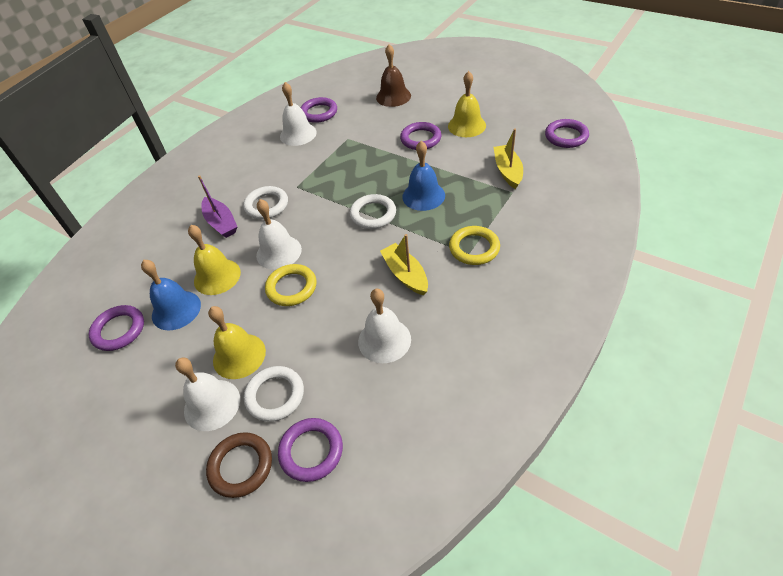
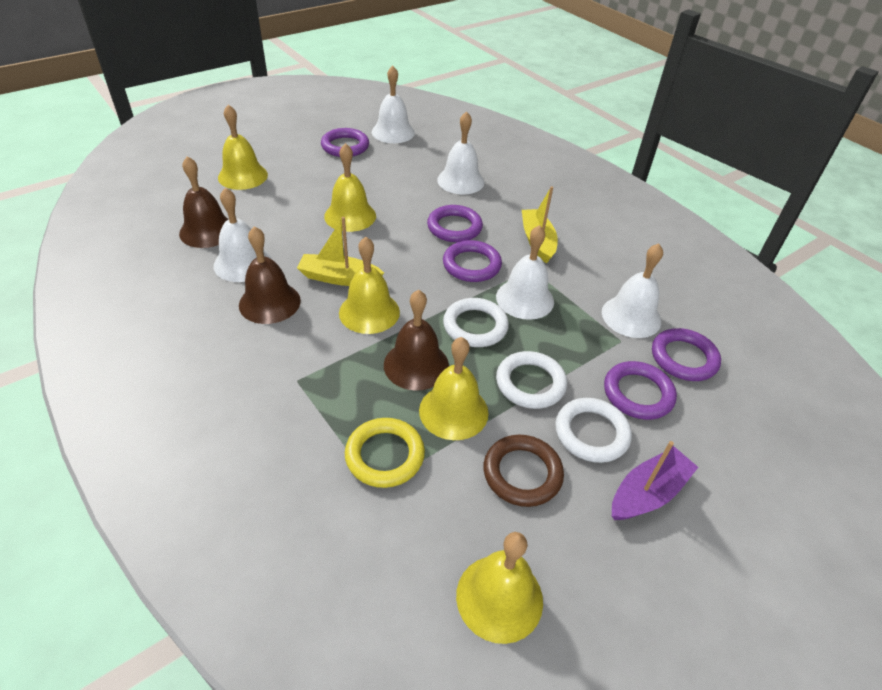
blue bell: 2 -> 0
brown bell: 1 -> 3
white bell: 4 -> 5
yellow bell: 3 -> 5
yellow ring: 2 -> 1

